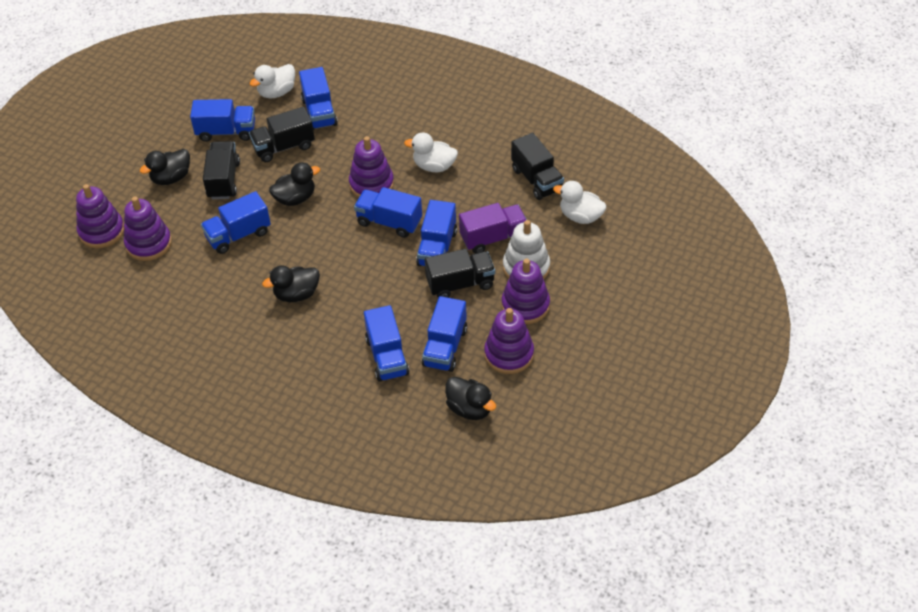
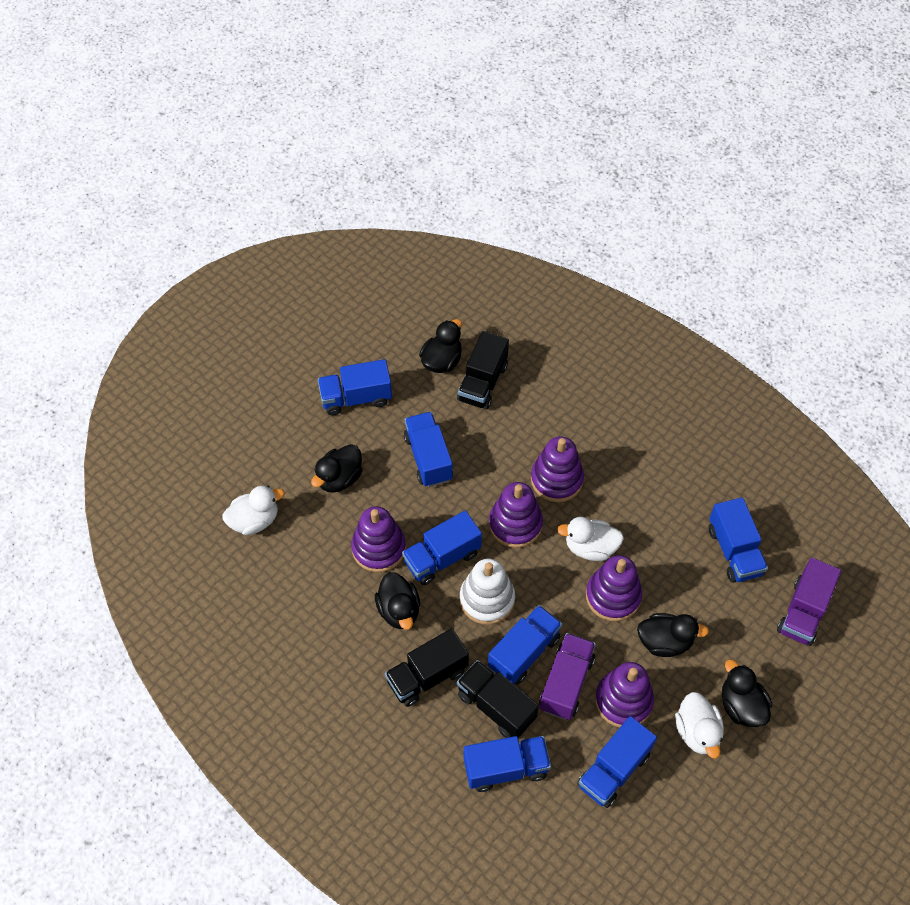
black duck: 4 -> 5
black truck: 4 -> 3
purple truck: 1 -> 2

